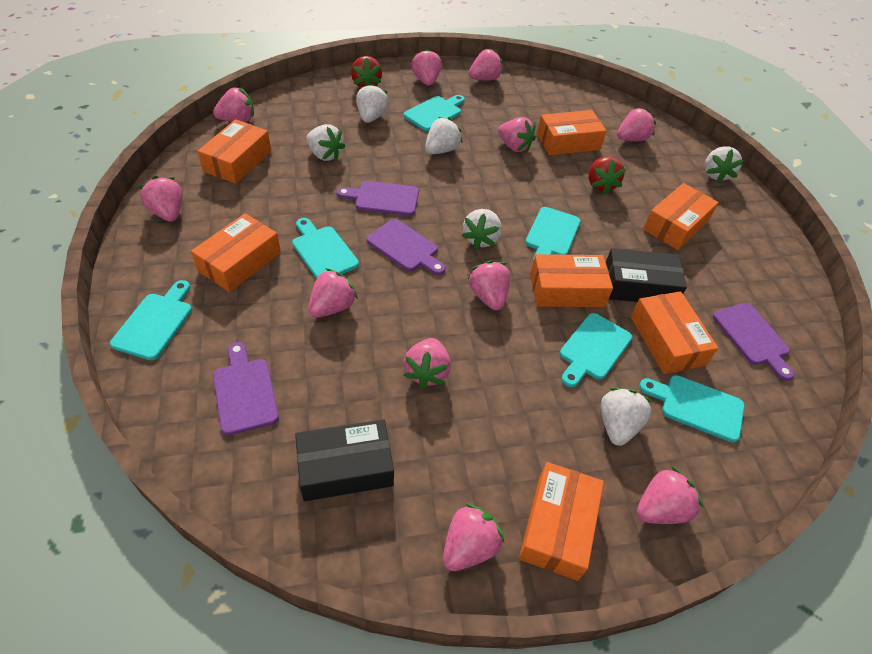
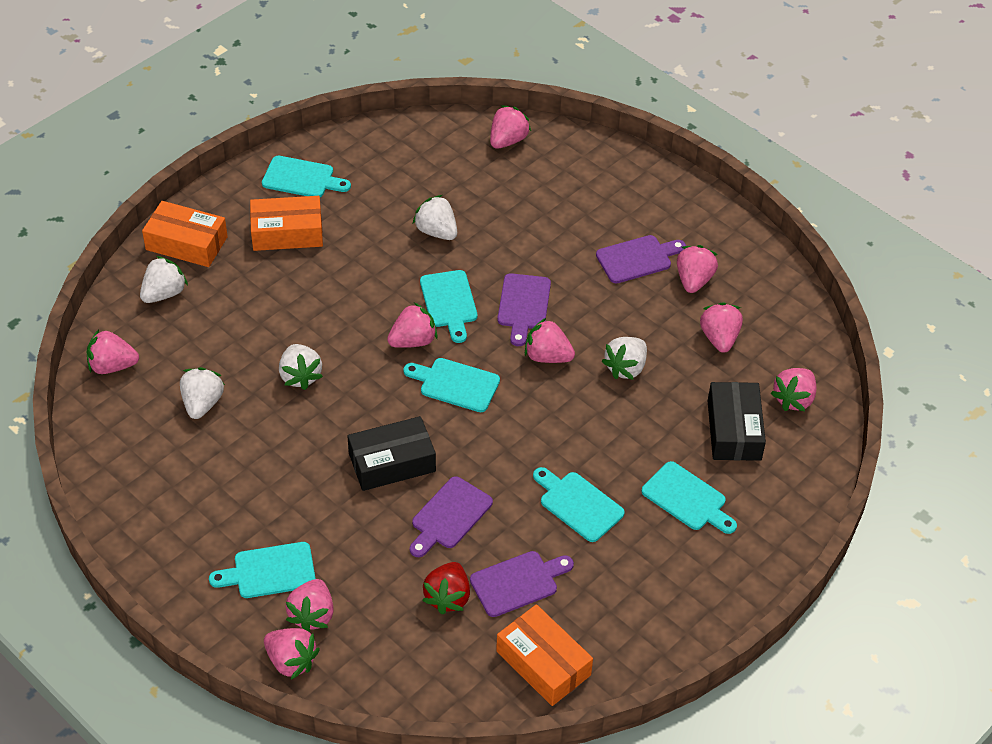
orange box: 7 -> 3
pink strawberry: 11 -> 9
red strawberry: 2 -> 1
white strawberry: 6 -> 5

